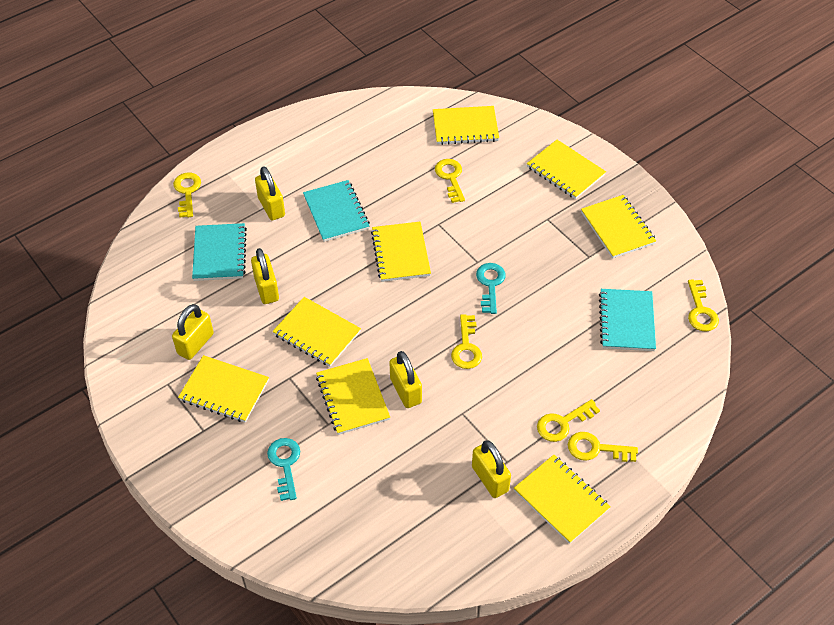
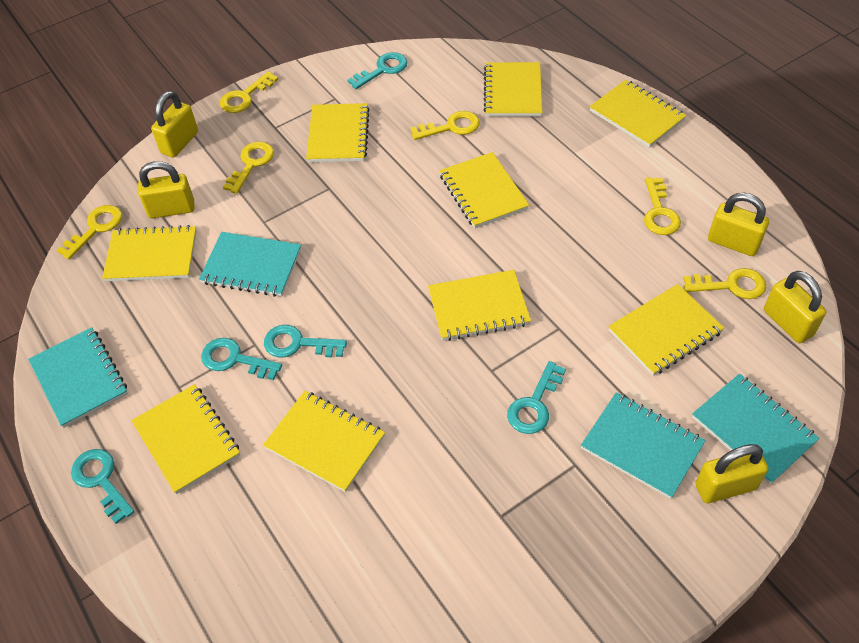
turquoise key: 2 -> 5
turquoise notebook: 3 -> 4
yellow notebook: 8 -> 9

